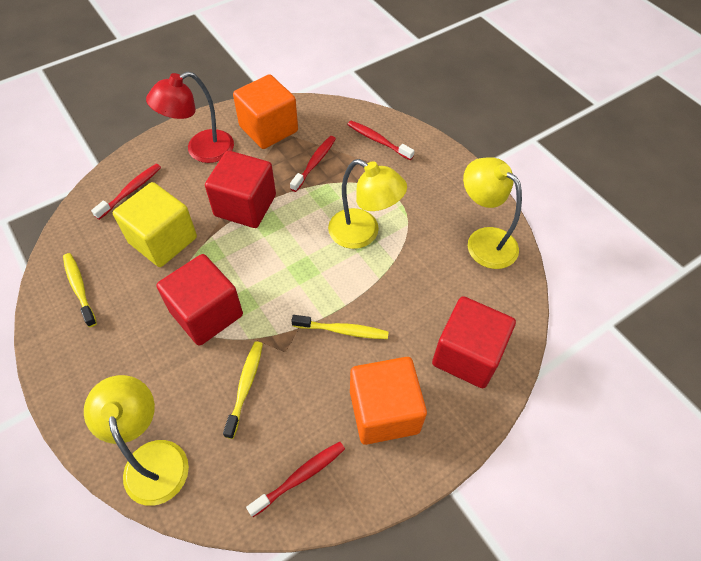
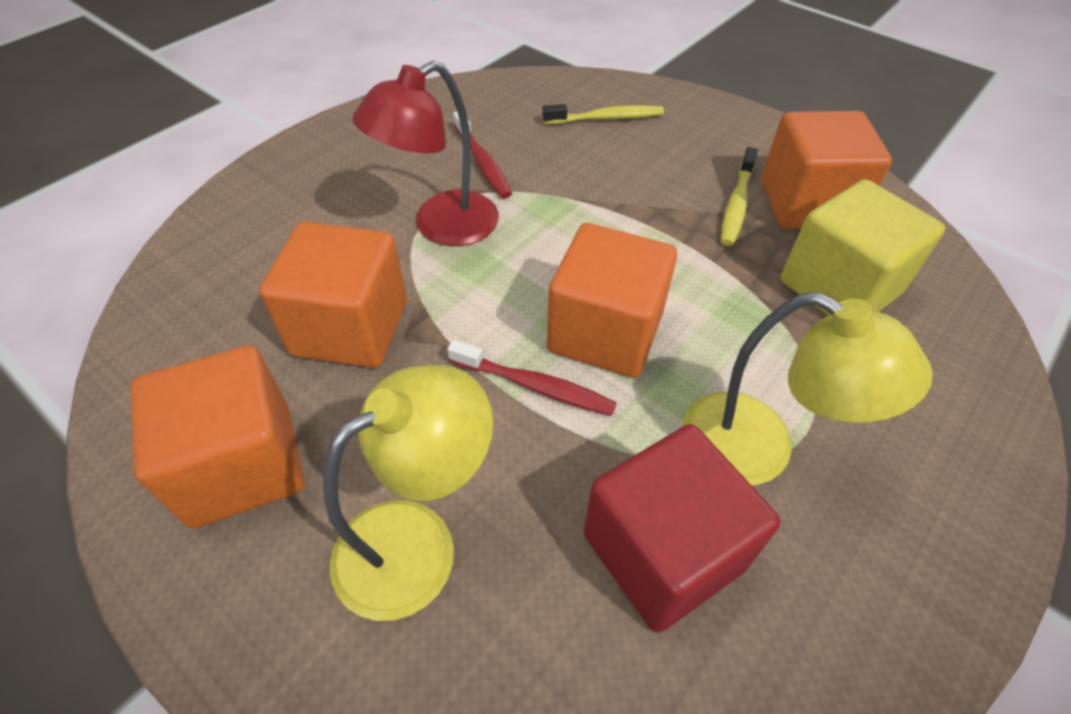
orange cube: 2 -> 4
red cube: 3 -> 1
red toothbrush: 4 -> 2
yellow lamp: 3 -> 2
yellow toothbrush: 3 -> 2

